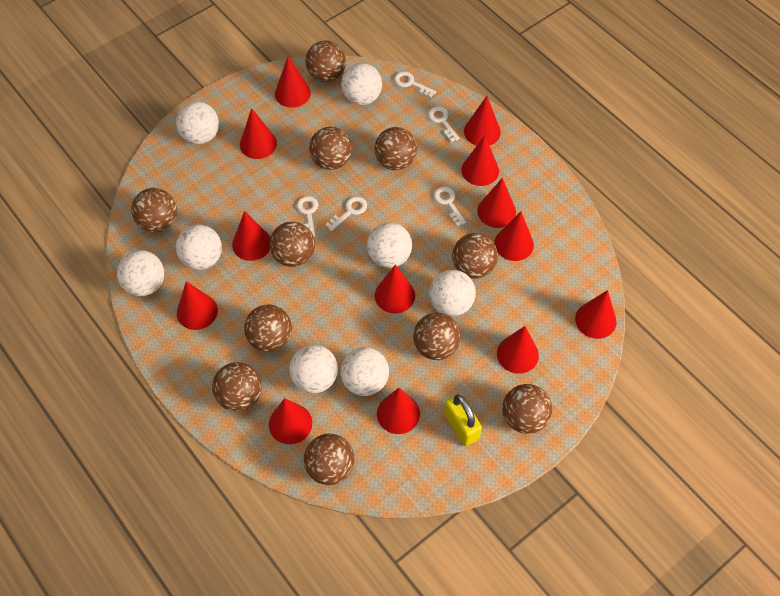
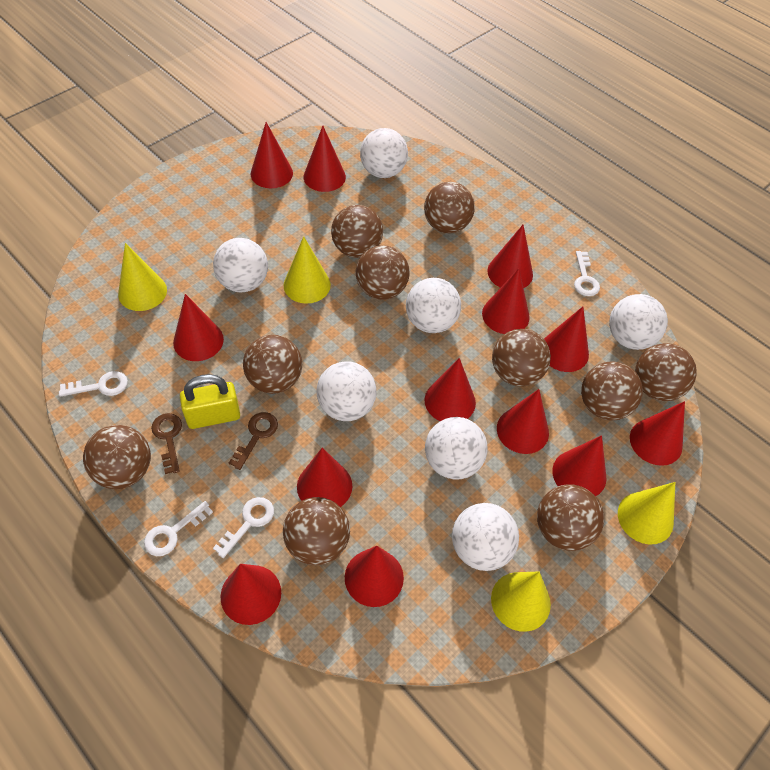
brown ball: 11 -> 10
brown key: 0 -> 2
white ball: 8 -> 7
white key: 5 -> 4
yellow cone: 0 -> 4

